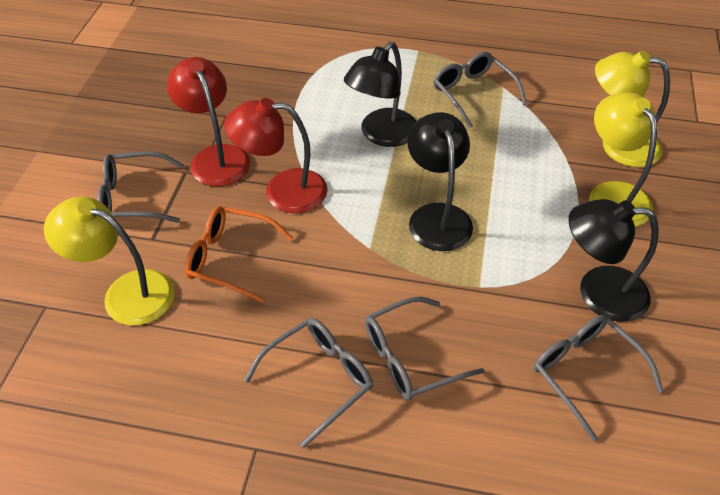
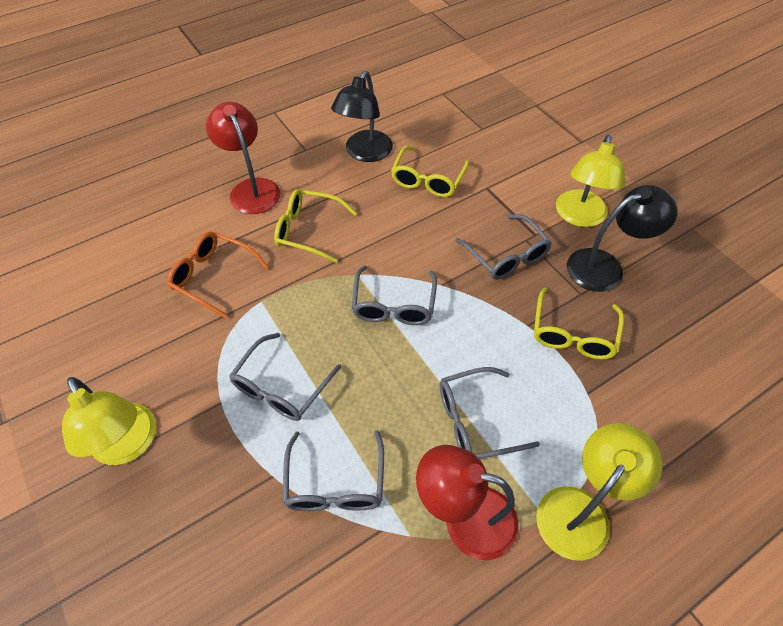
black lamp: 3 -> 2
yellow glasses: 0 -> 3

